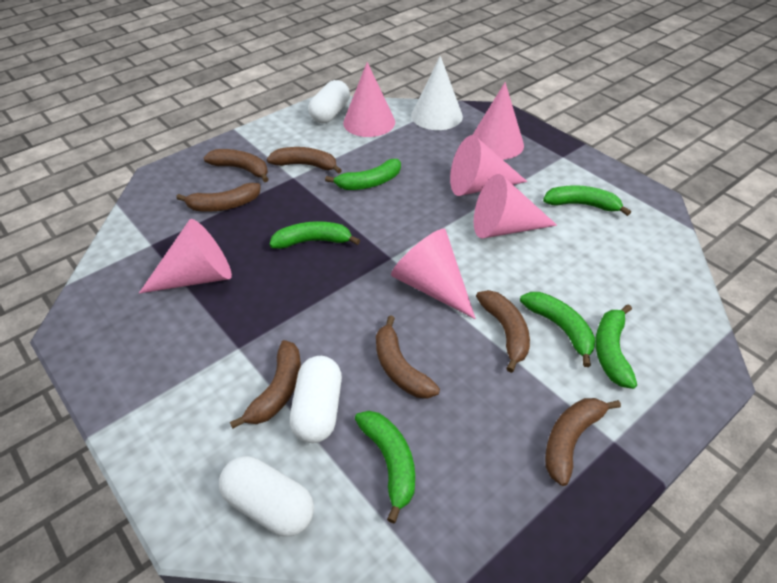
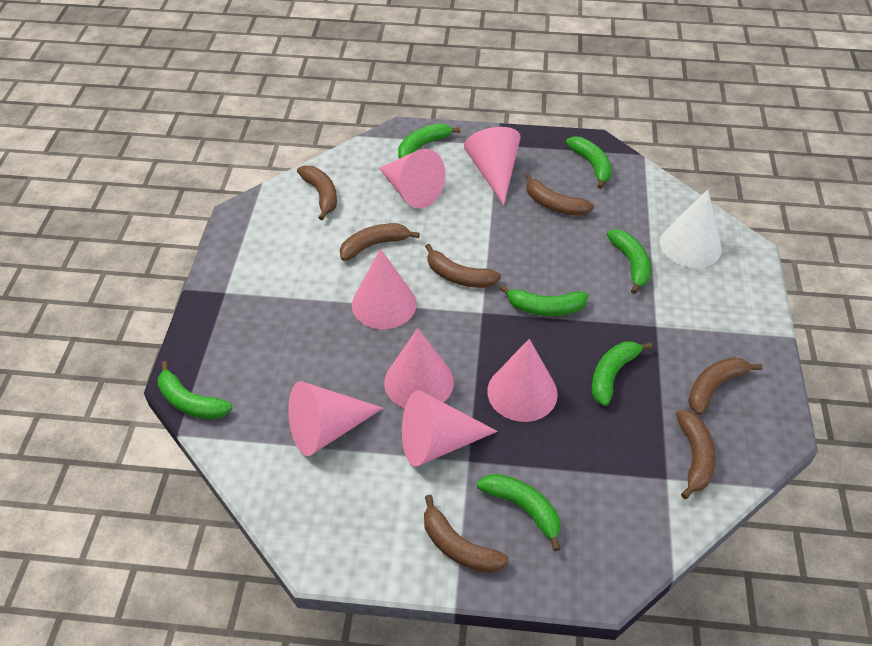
green banana: 6 -> 7
pink cone: 6 -> 7
white capsule: 3 -> 0

